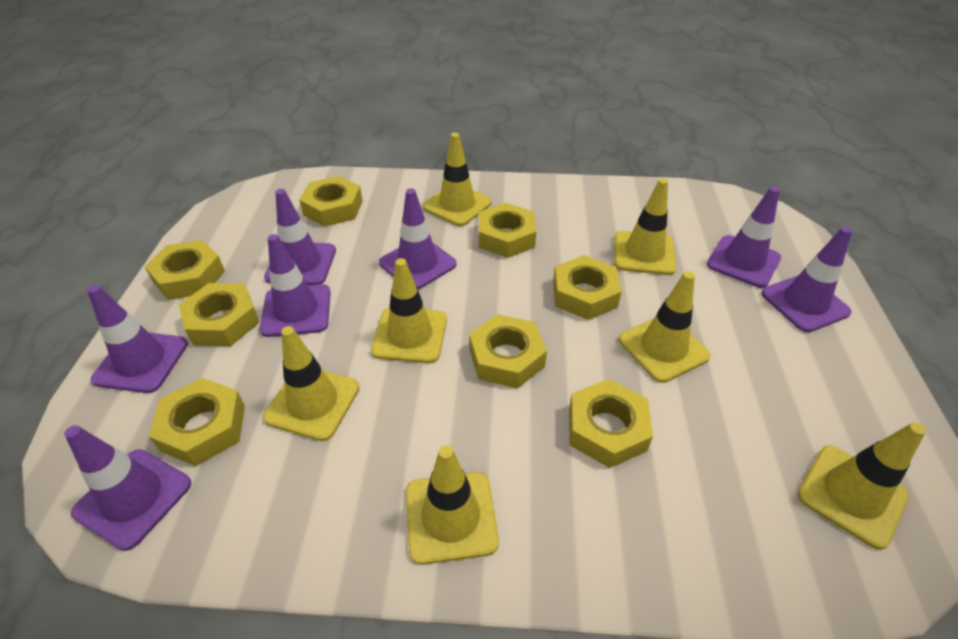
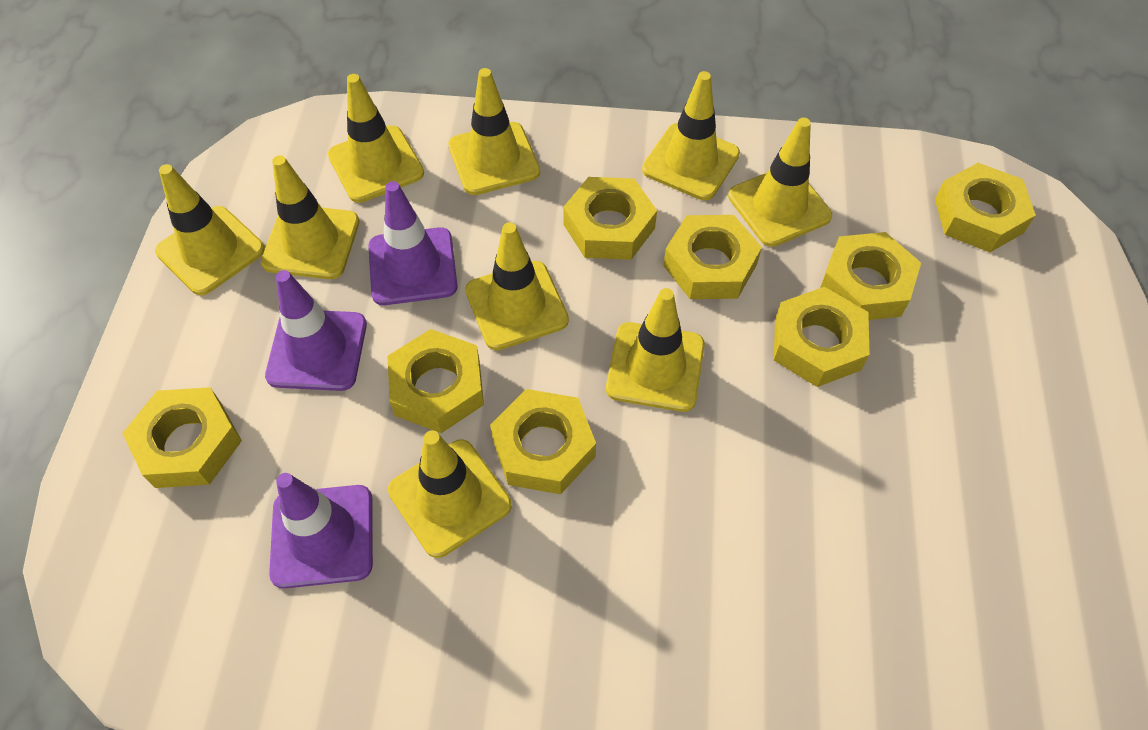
purple traffic cone: 7 -> 3
yellow traffic cone: 7 -> 9

